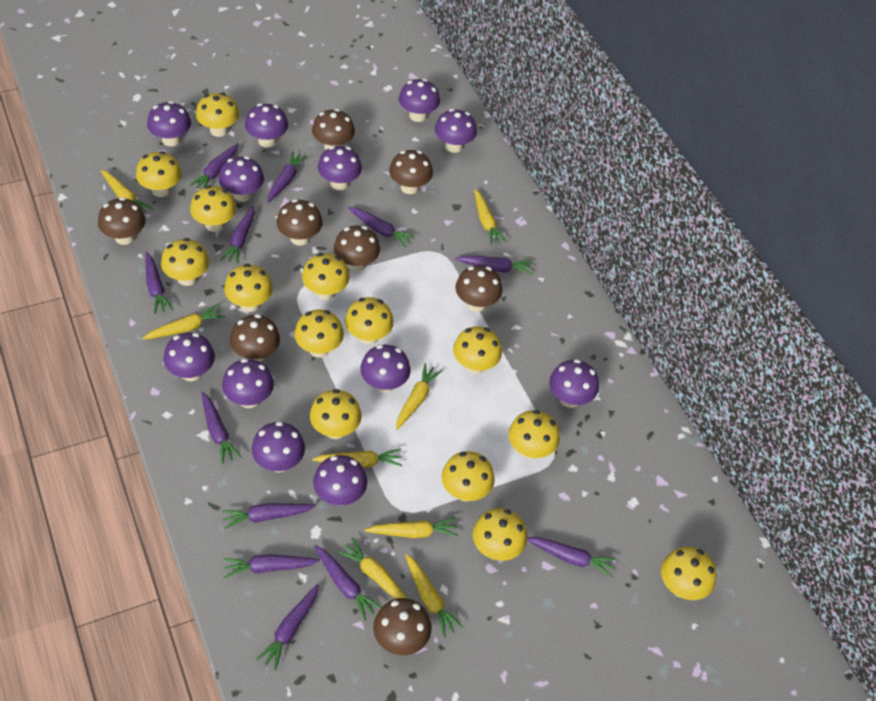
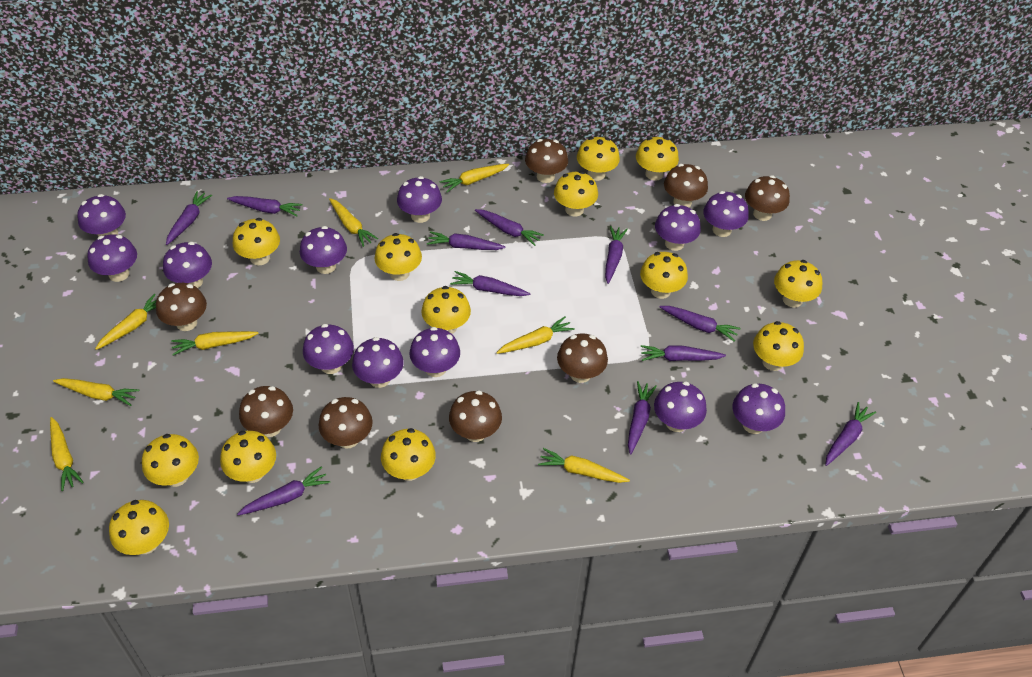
purple carrot: 12 -> 11
yellow mushroom: 14 -> 13

